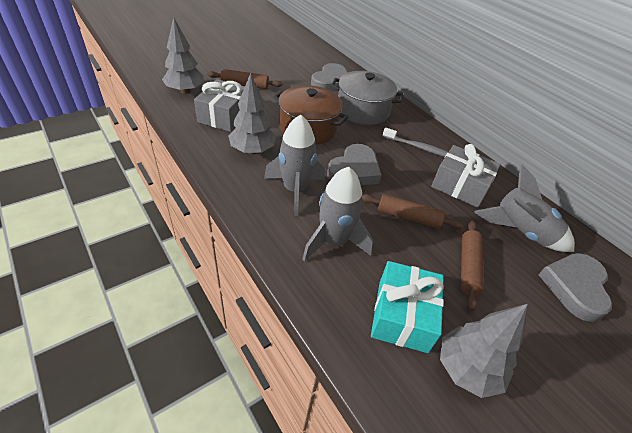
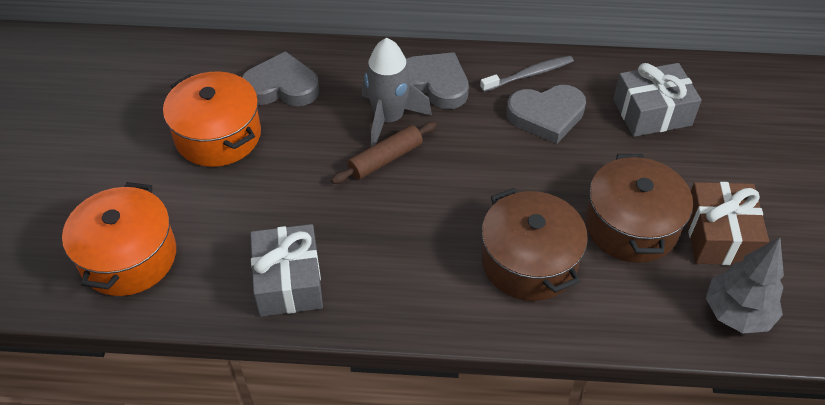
brown gift: 0 -> 1
brown pot: 1 -> 2
brown rolling pin: 3 -> 1
grey pot: 1 -> 0
grey rocket: 3 -> 1
grey tree: 3 -> 1
orange pot: 0 -> 2
turquoise gift: 1 -> 0

